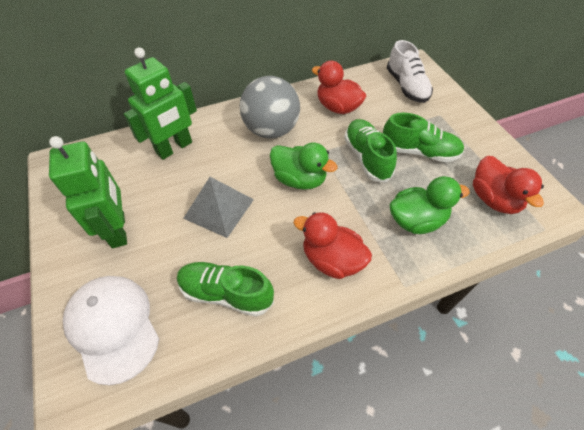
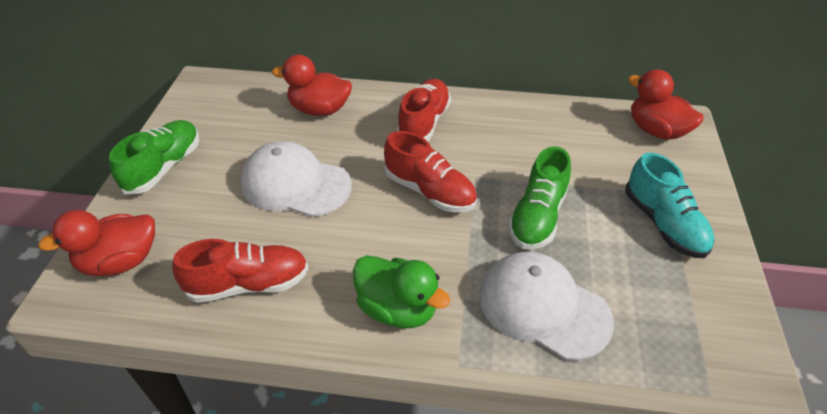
green duck: 2 -> 1
green robot: 2 -> 0
green shoe: 3 -> 2
grey ball: 1 -> 0
grey pyramid: 1 -> 0
red shoe: 0 -> 3
turquoise shoe: 0 -> 1
white cap: 1 -> 2
white shoe: 1 -> 0

